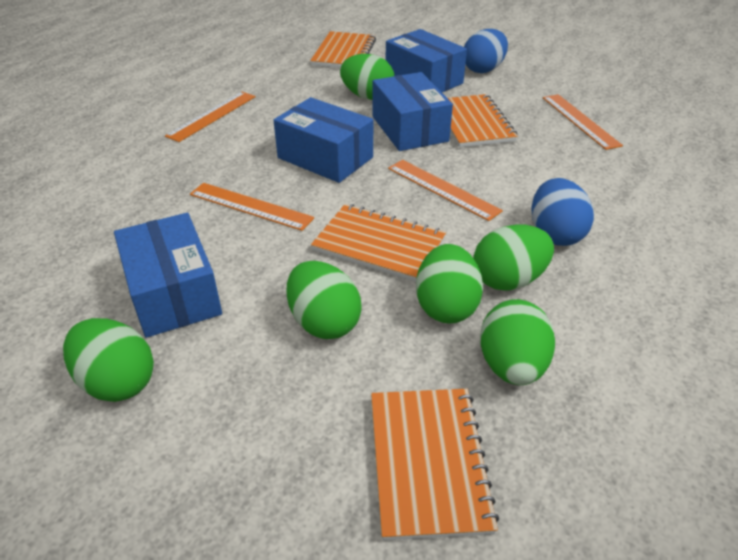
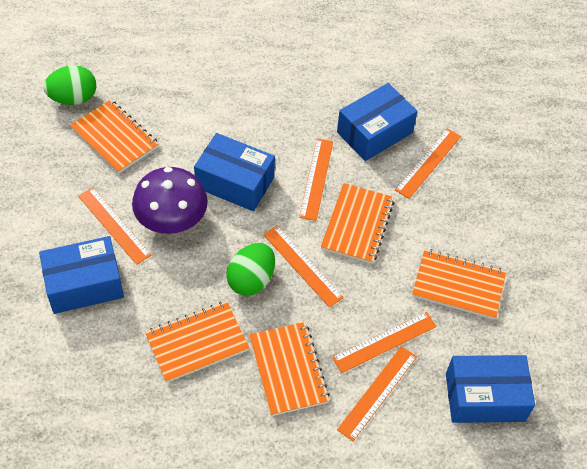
blue egg: 2 -> 0
green egg: 6 -> 2
orange notebook: 4 -> 5
orange ruler: 4 -> 6
purple mushroom: 0 -> 1

